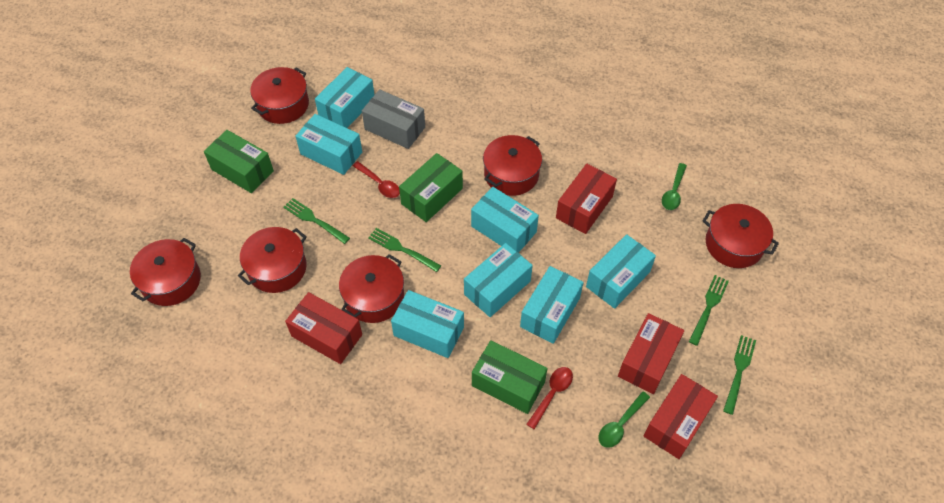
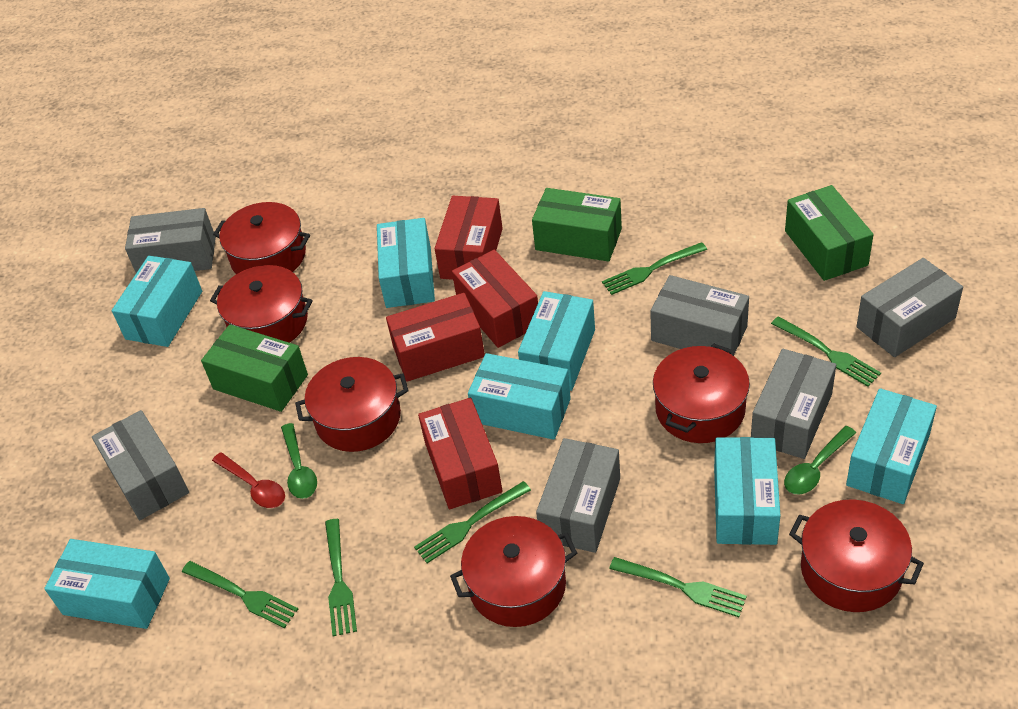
green fork: 4 -> 6
grey box: 1 -> 6
red spoon: 2 -> 1

